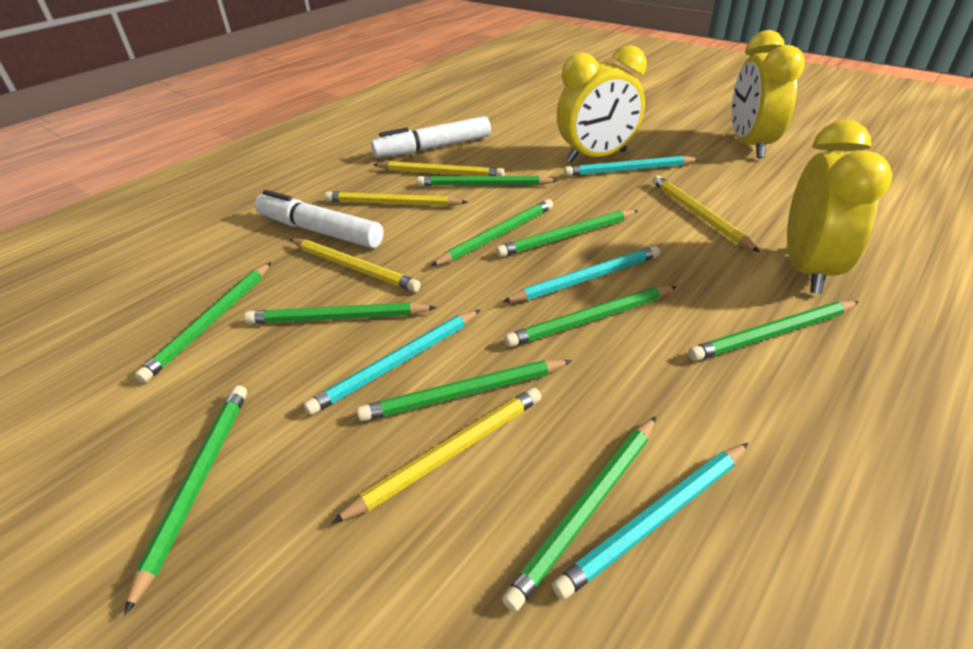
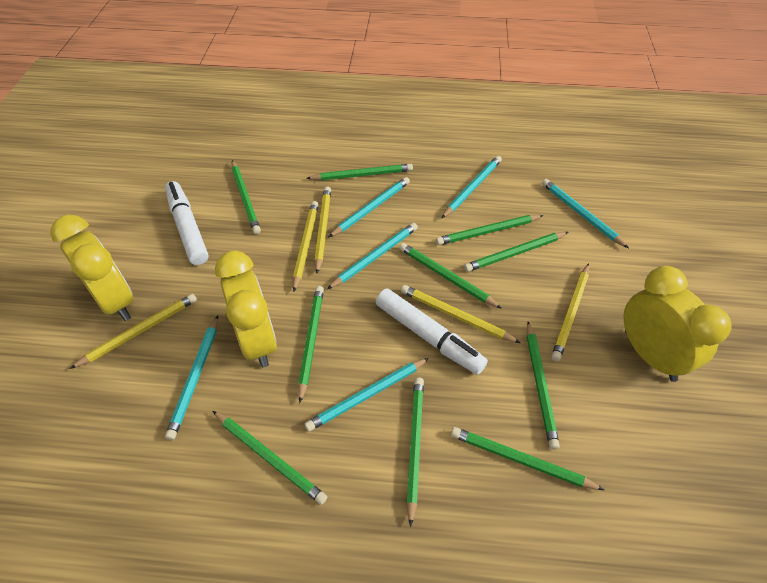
turquoise pencil: 4 -> 6

